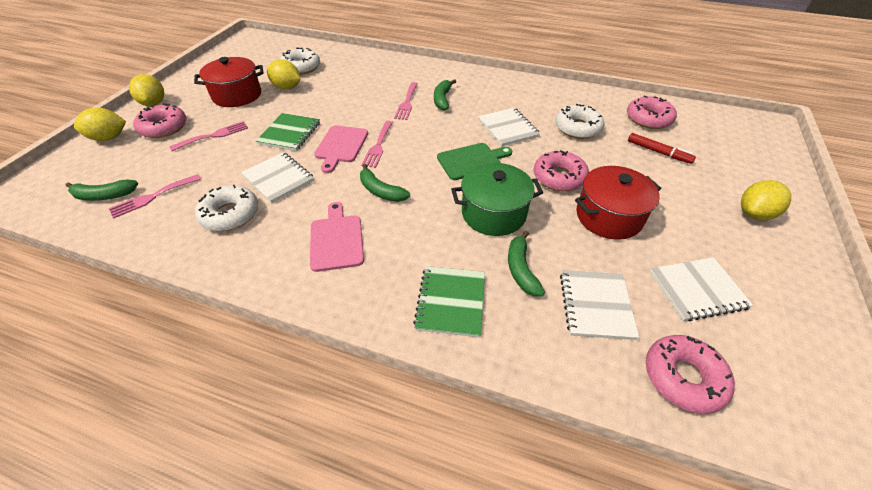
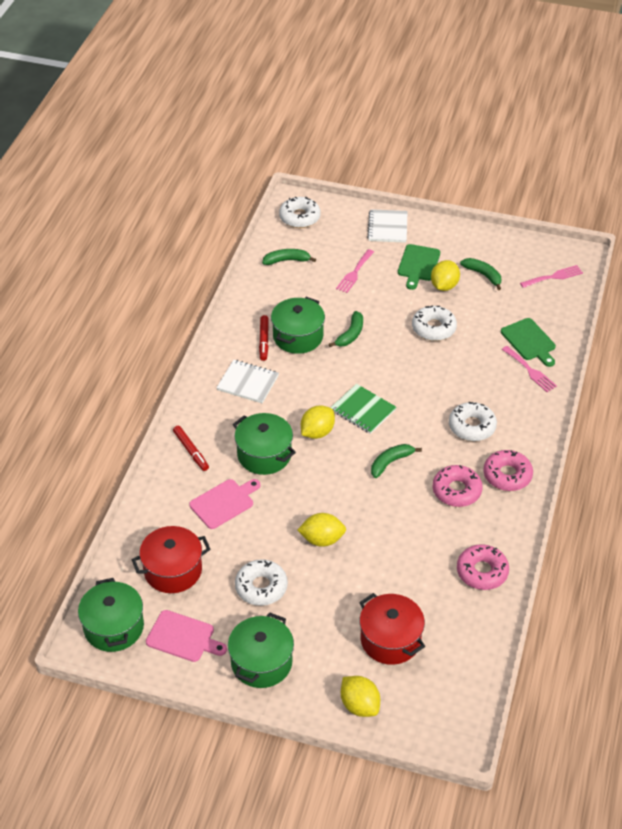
green cutting board: 1 -> 2
green notebook: 2 -> 1
green pot: 1 -> 4
pink donut: 4 -> 3
pink fork: 4 -> 3
red marker: 1 -> 2
white donut: 3 -> 4
white notebook: 4 -> 2

